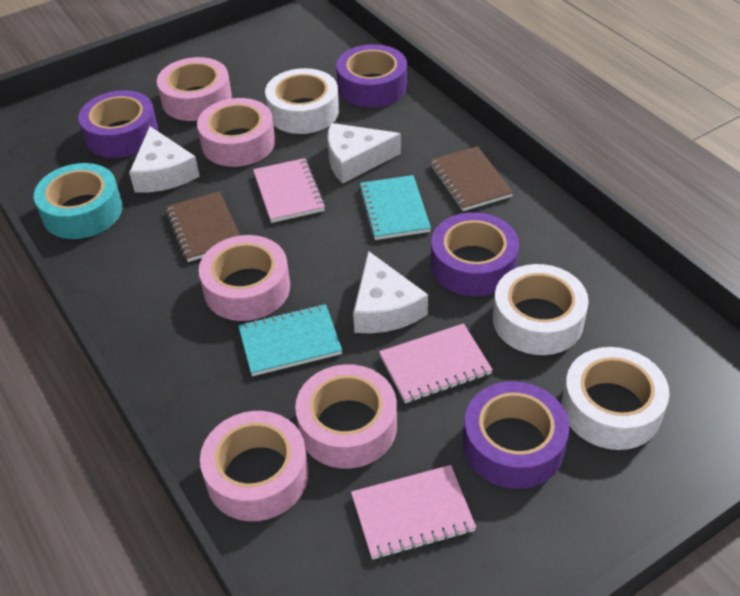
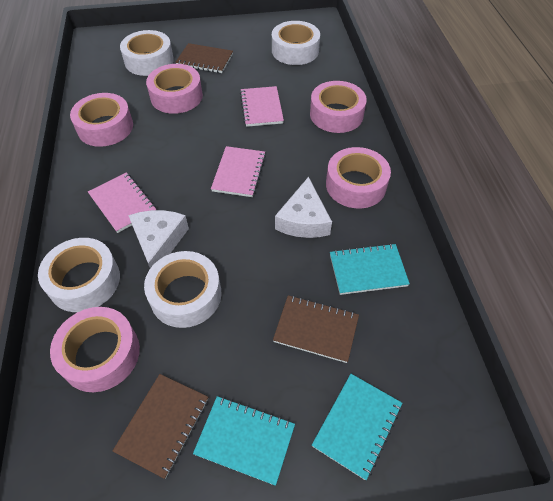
brown notebook: 2 -> 3
purple tape: 4 -> 0
turquoise notebook: 2 -> 3
turquoise tape: 1 -> 0
white cheese: 3 -> 2
white tape: 3 -> 4

